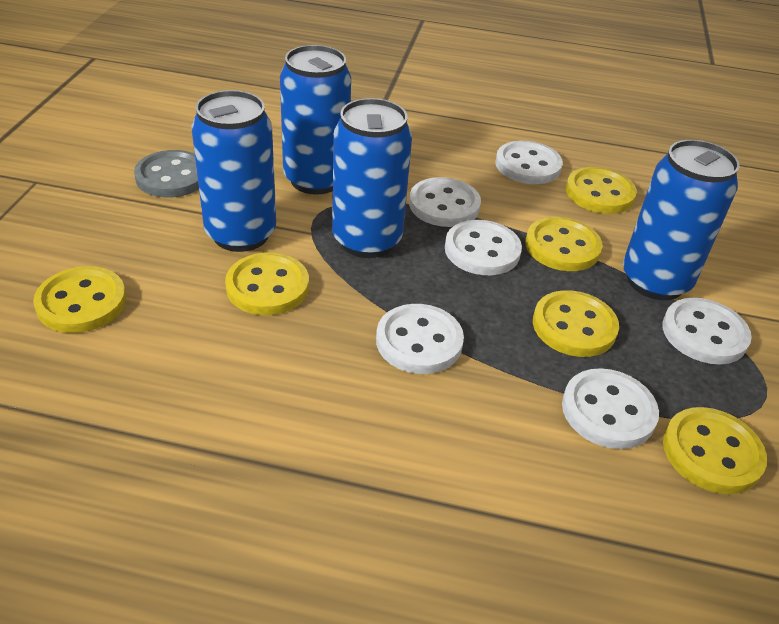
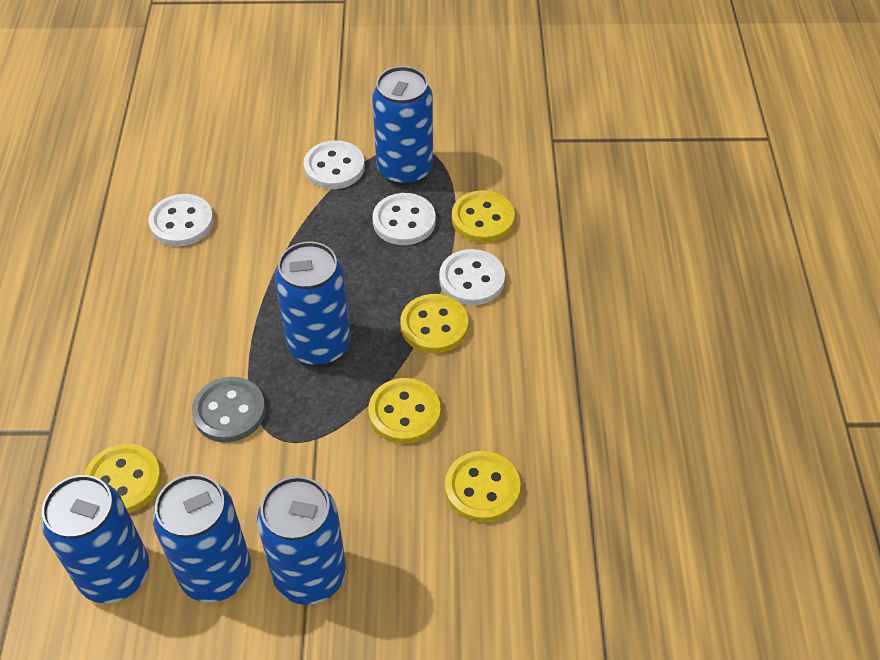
blue can: 4 -> 5
white button: 6 -> 4
yellow button: 6 -> 5

